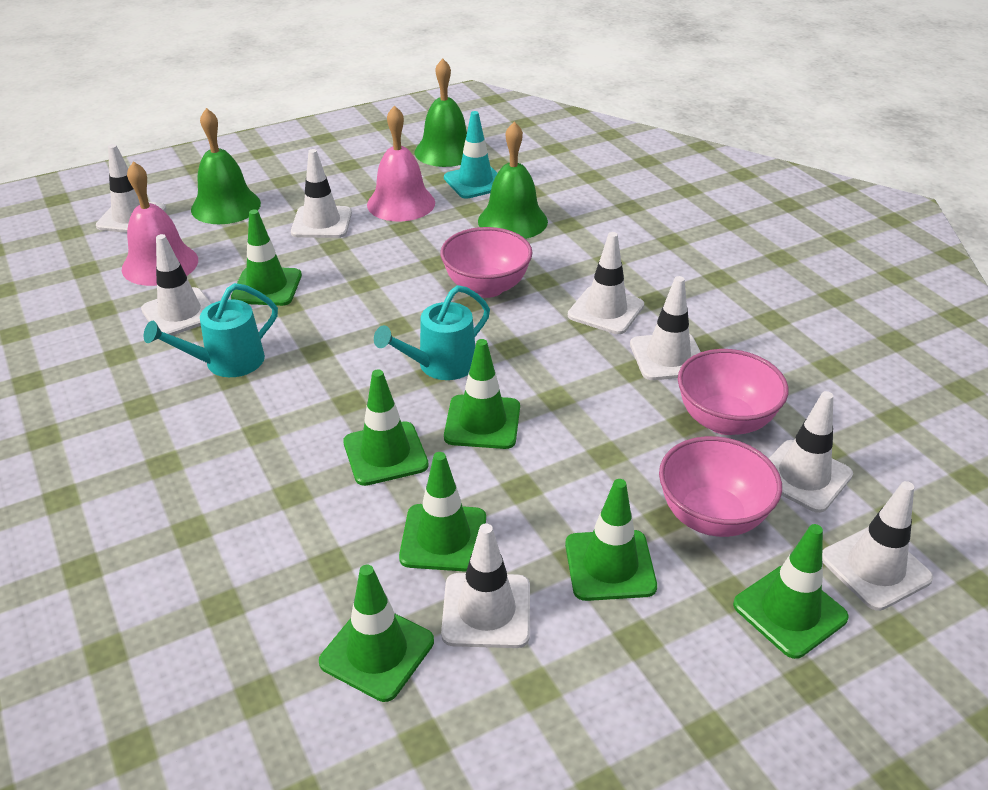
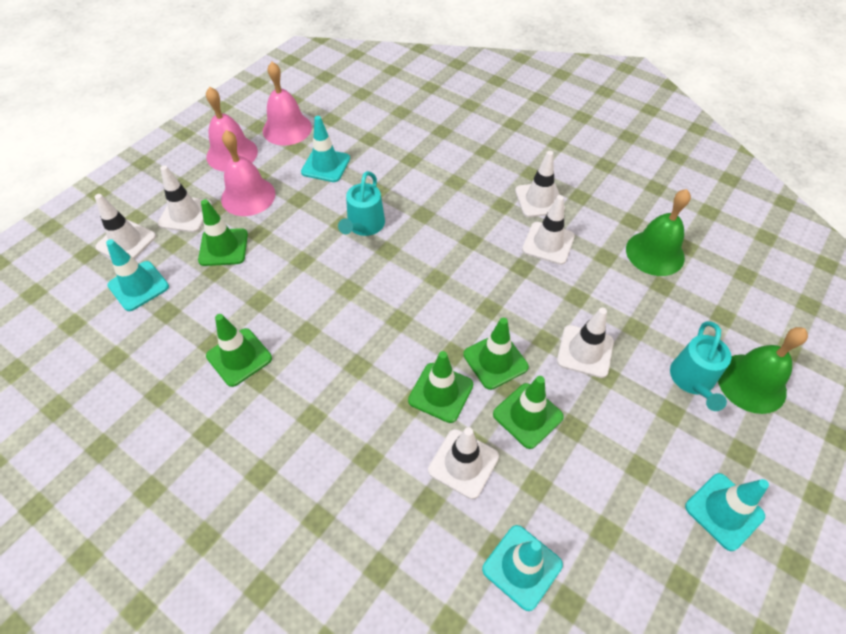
green bell: 3 -> 2
green traffic cone: 7 -> 5
pink bell: 2 -> 3
pink bowl: 3 -> 0
turquoise traffic cone: 1 -> 4
white traffic cone: 8 -> 6

